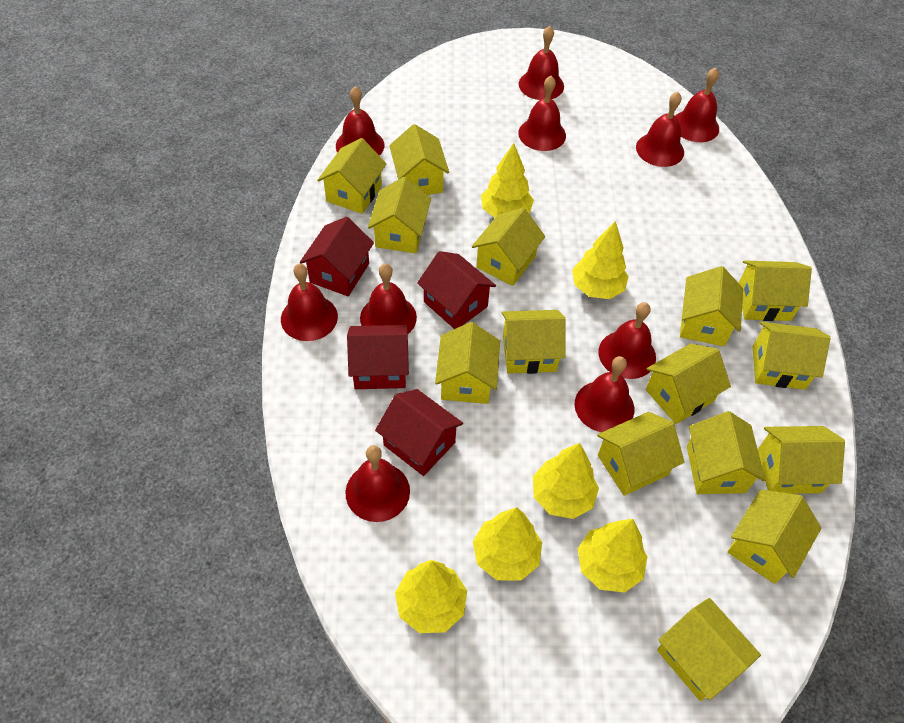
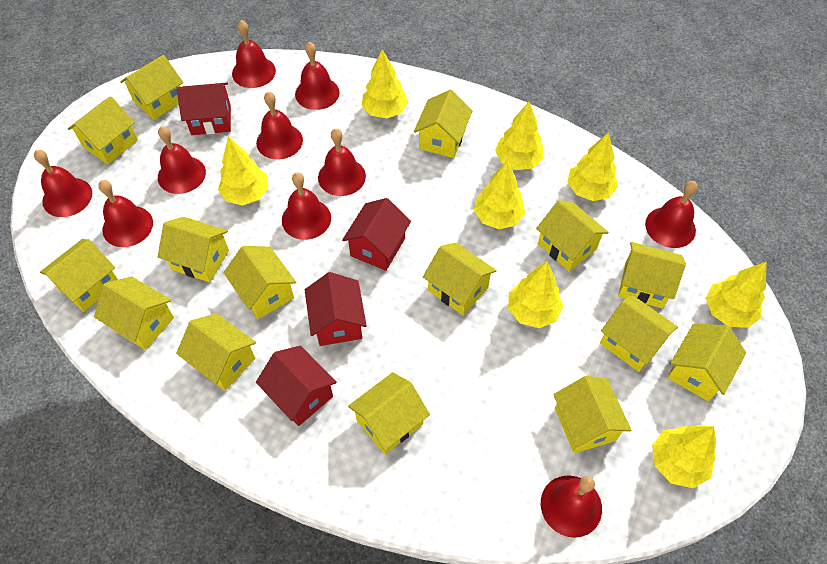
yellow tree: 6 -> 8

